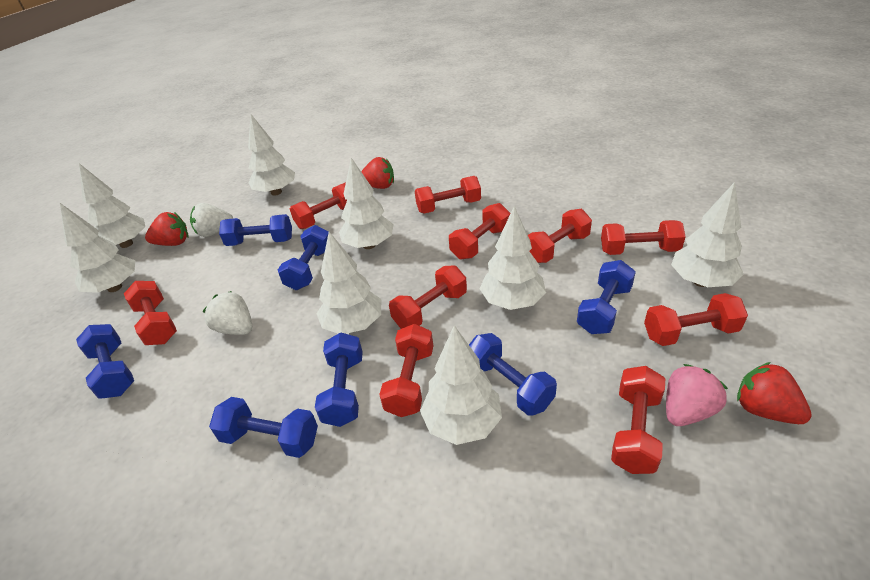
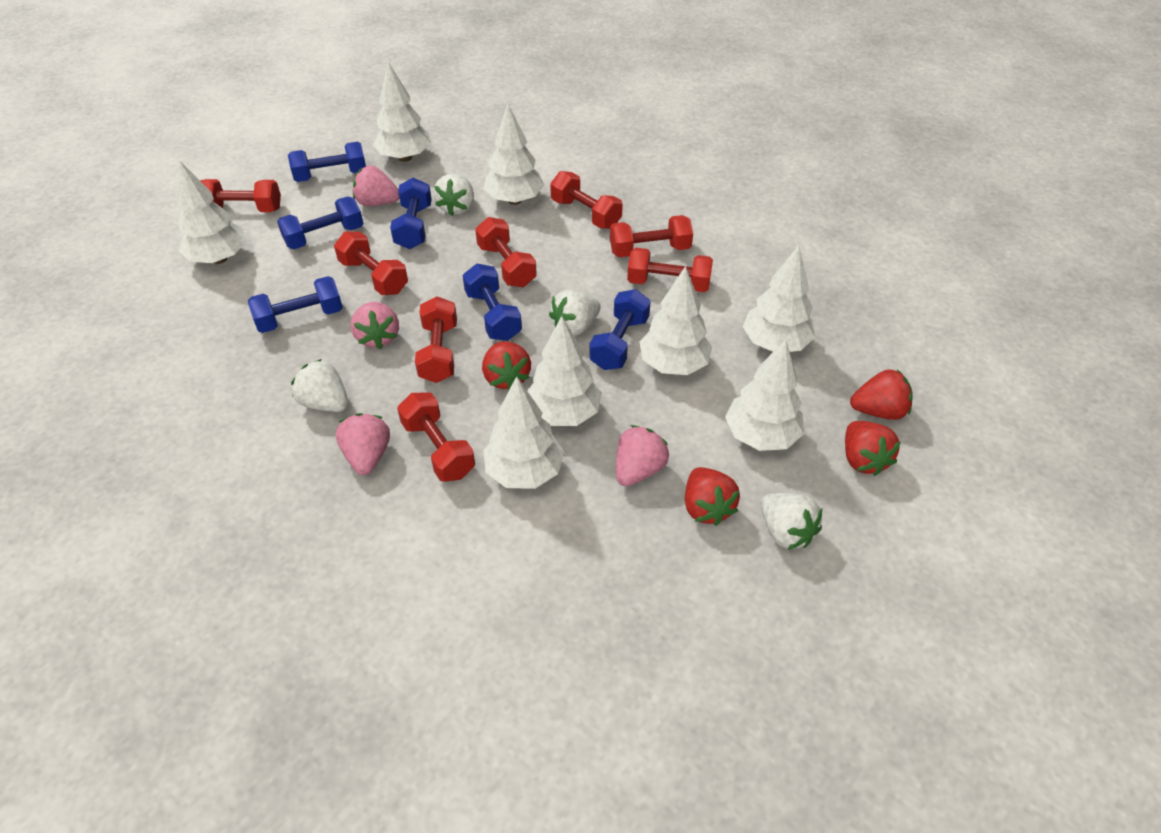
blue dumbbell: 7 -> 6
pink strawberry: 1 -> 4
red dumbbell: 10 -> 8
red strawberry: 3 -> 4
white strawberry: 2 -> 4

